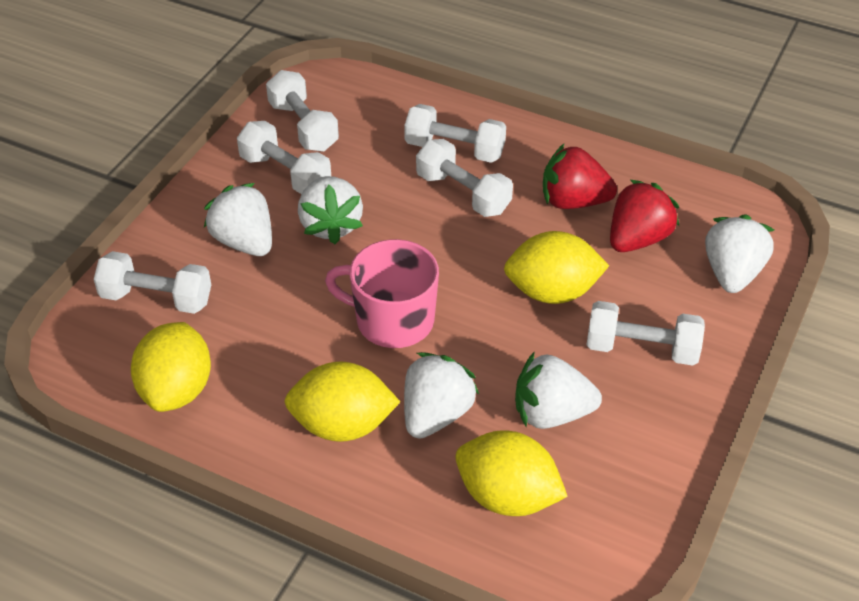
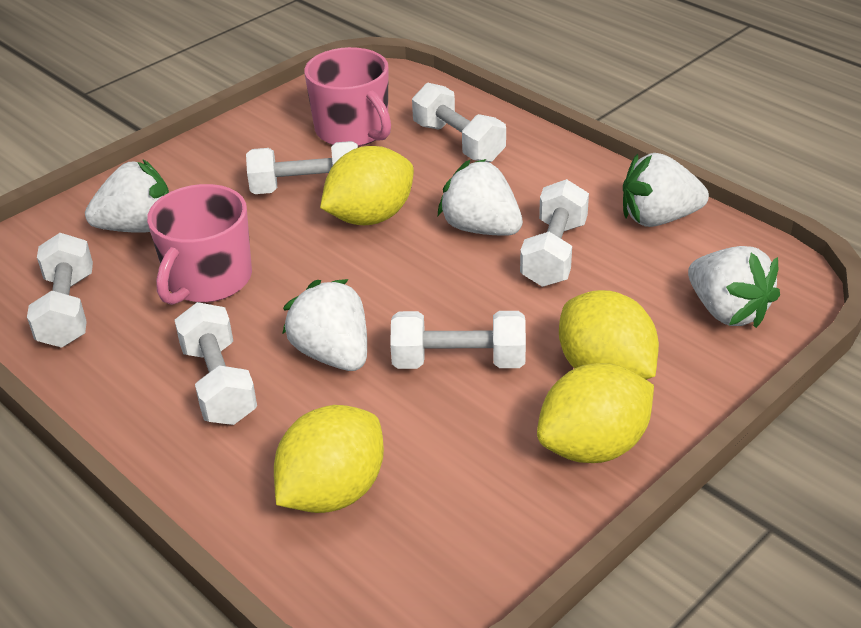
pink mug: 1 -> 2
red strawberry: 2 -> 0

